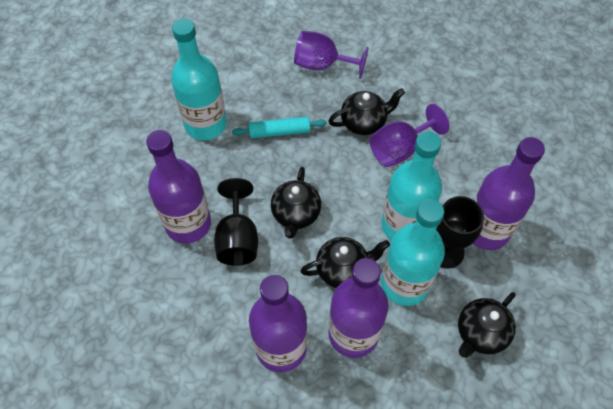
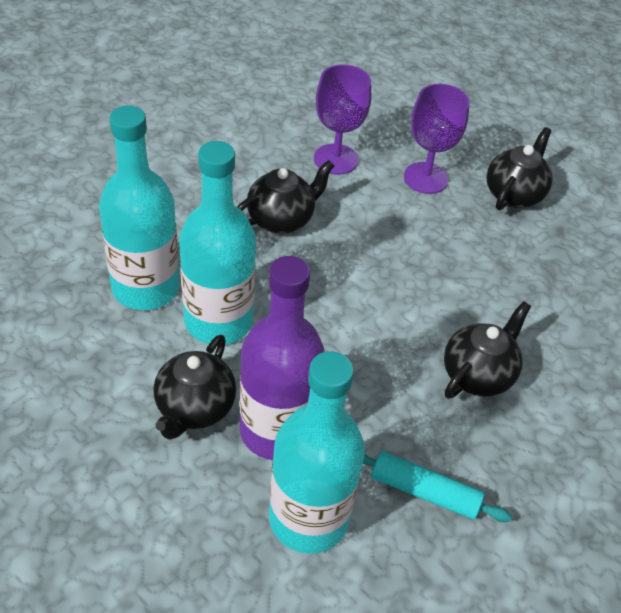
black goblet: 2 -> 0
purple bottle: 4 -> 1

